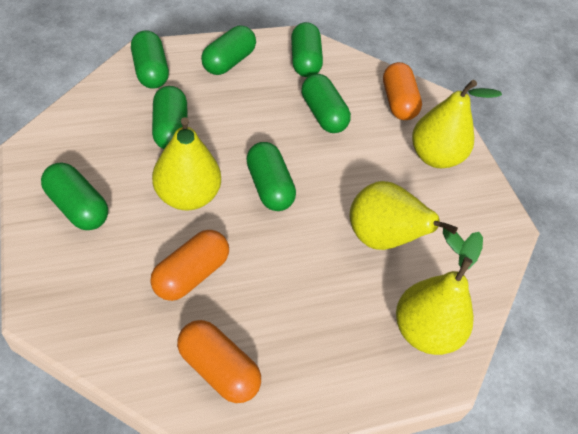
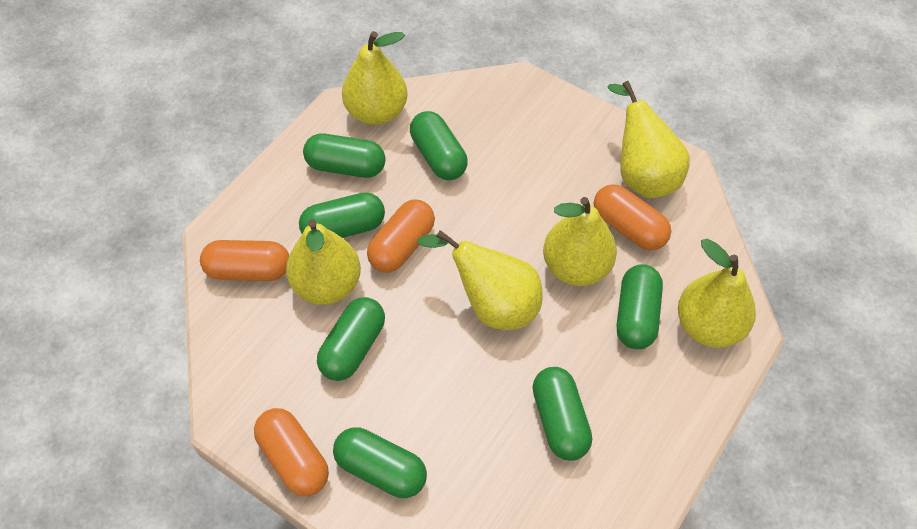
orange capsule: 3 -> 4
yellow pear: 4 -> 6

